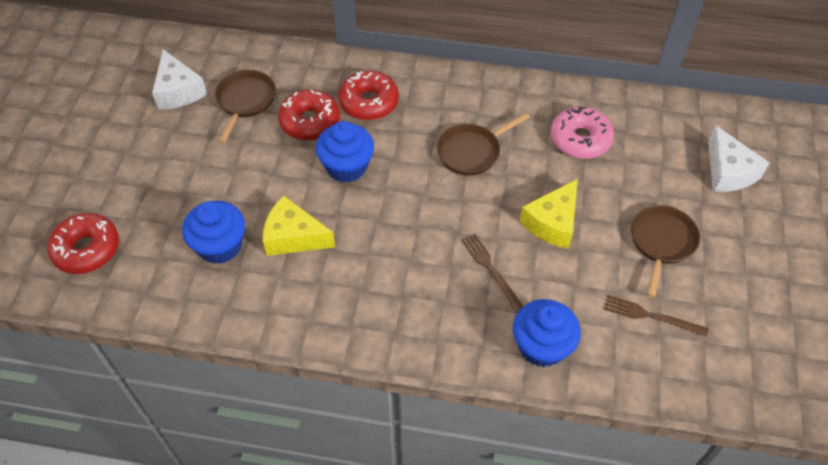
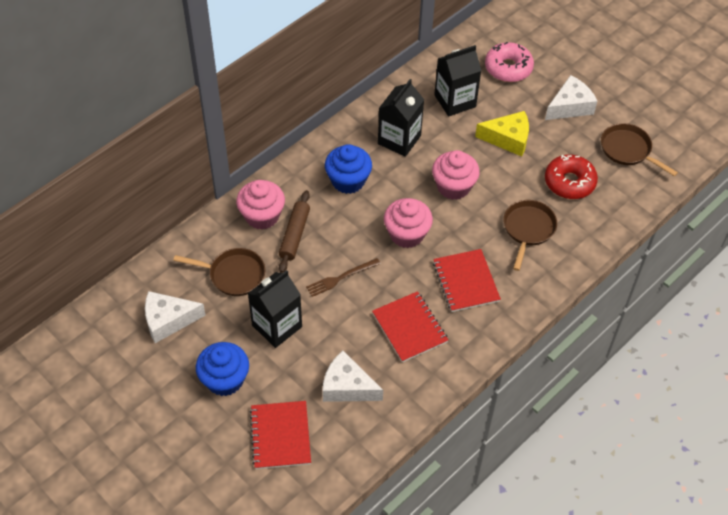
black carton: 0 -> 3
blue cupcake: 3 -> 2
brown fork: 2 -> 1
brown rolling pin: 0 -> 1
pink cupcake: 0 -> 3
red donut: 3 -> 1
red notebook: 0 -> 3
white cheese: 2 -> 3
yellow cheese: 2 -> 1

